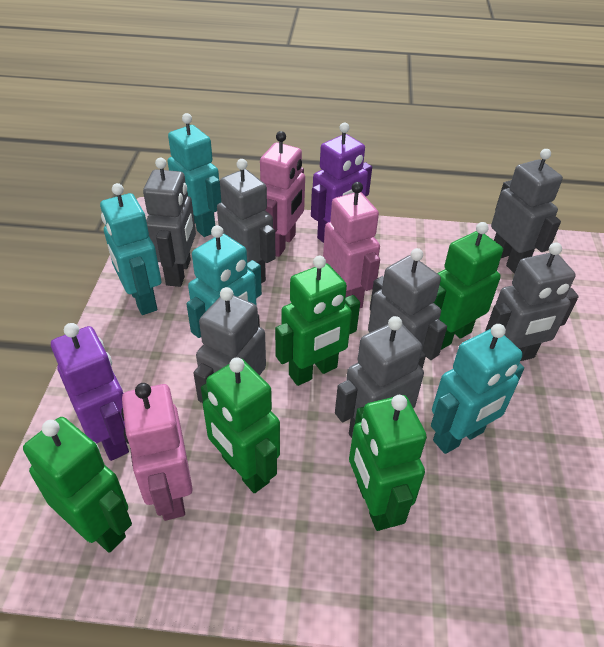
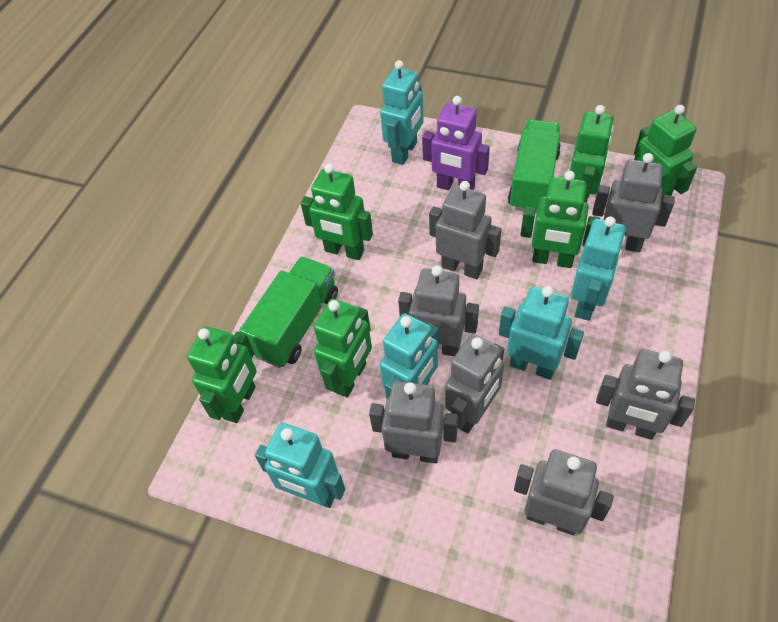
green robot: 5 -> 6
green truck: 0 -> 2
pink robot: 3 -> 0
purple robot: 2 -> 1
turquoise robot: 4 -> 5

